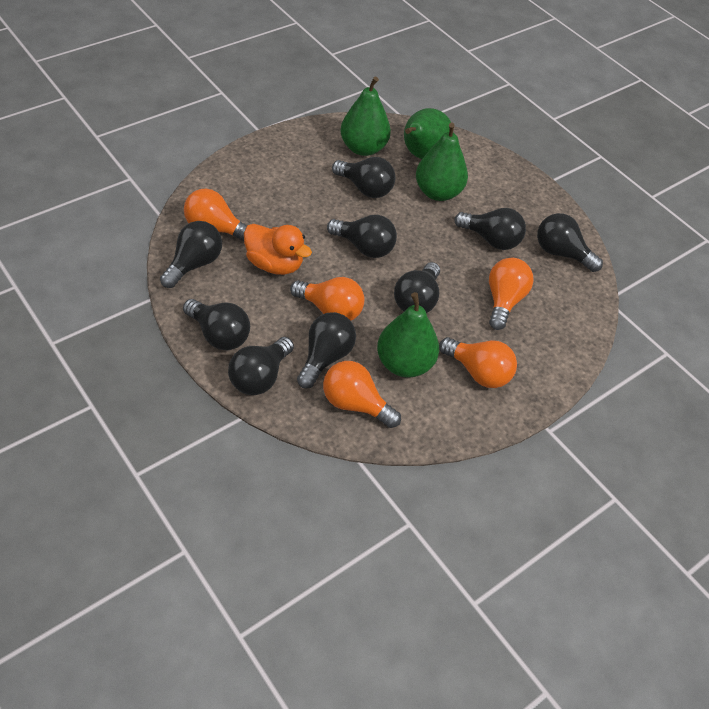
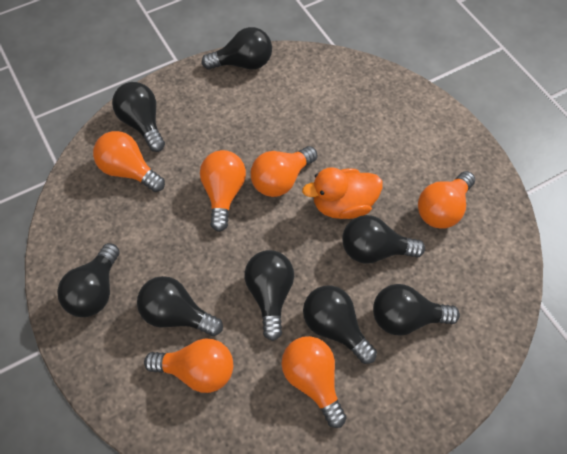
black light bulb: 9 -> 8
green pear: 4 -> 0
orange light bulb: 5 -> 6

